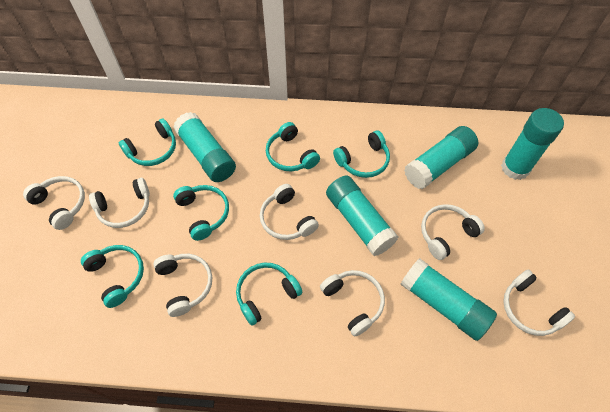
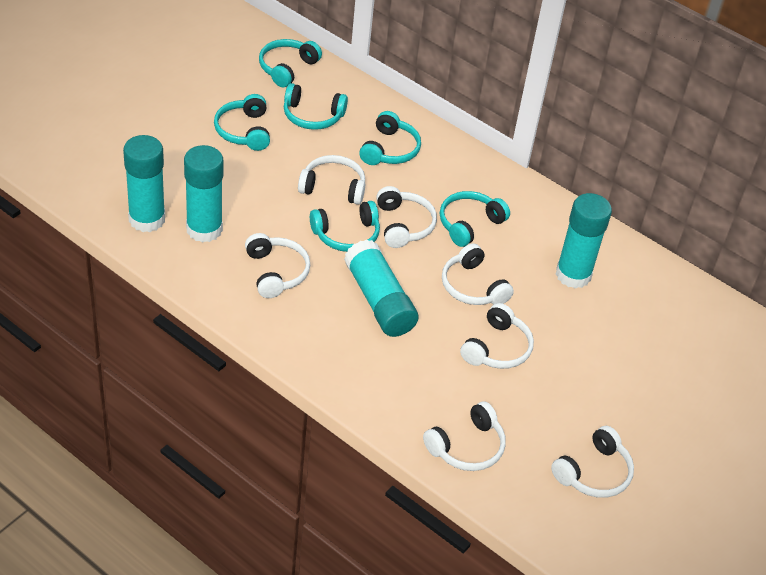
turquoise glue stick: 5 -> 4

